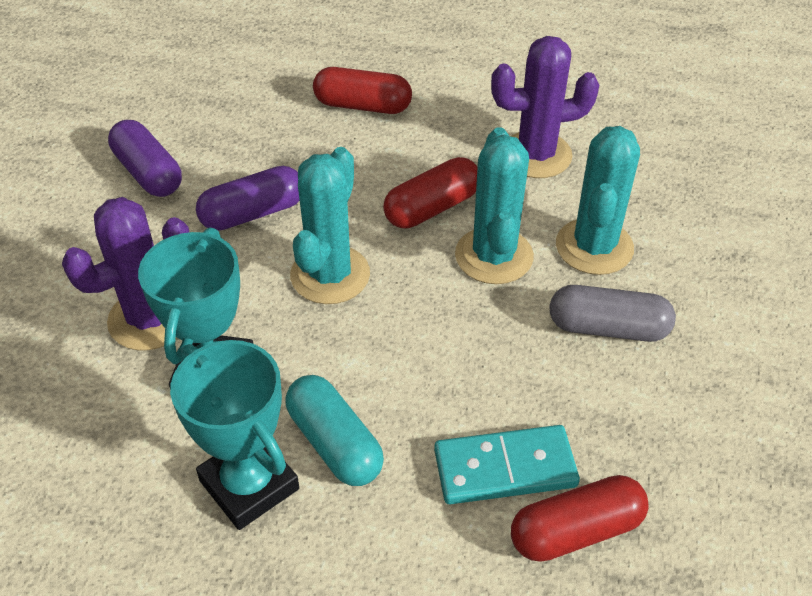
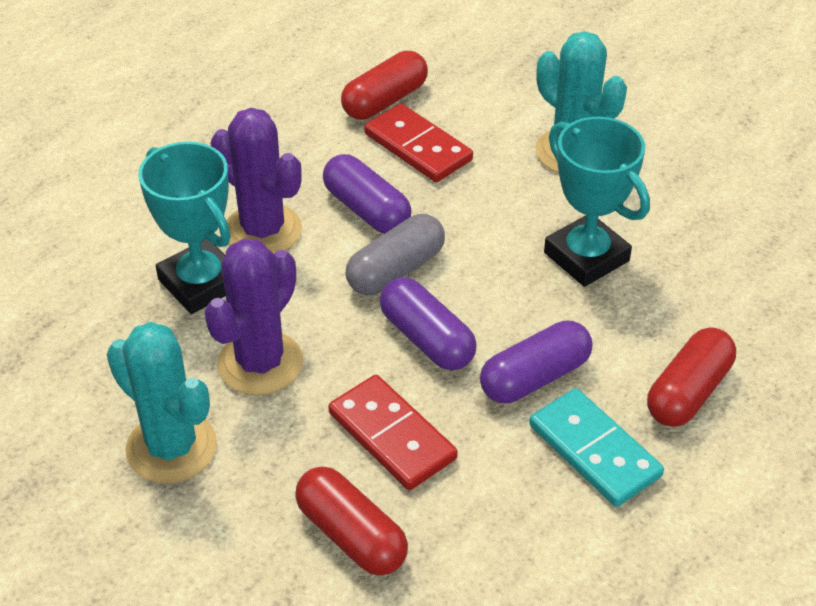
purple capsule: 2 -> 3
red domino: 0 -> 2
turquoise cactus: 3 -> 2
turquoise capsule: 1 -> 0

